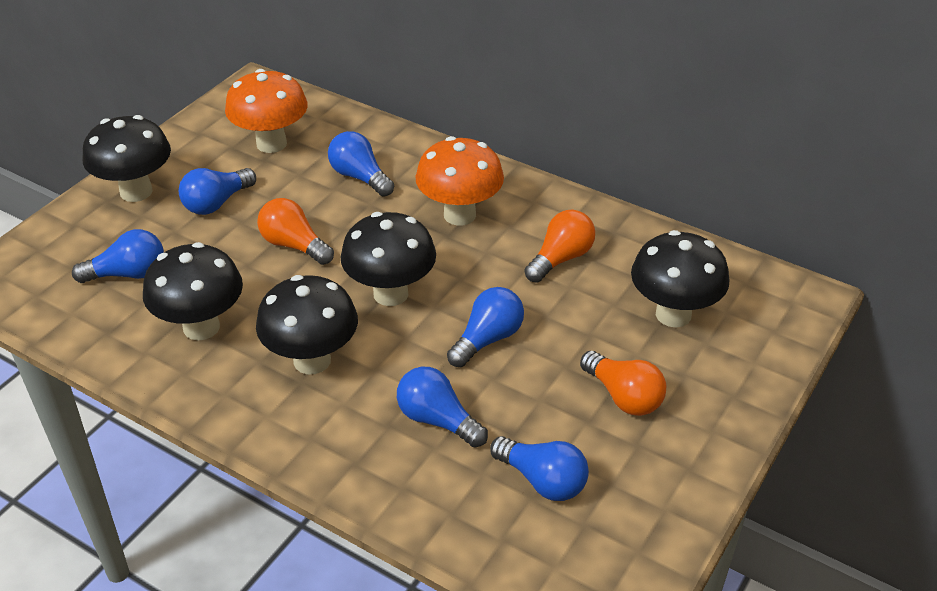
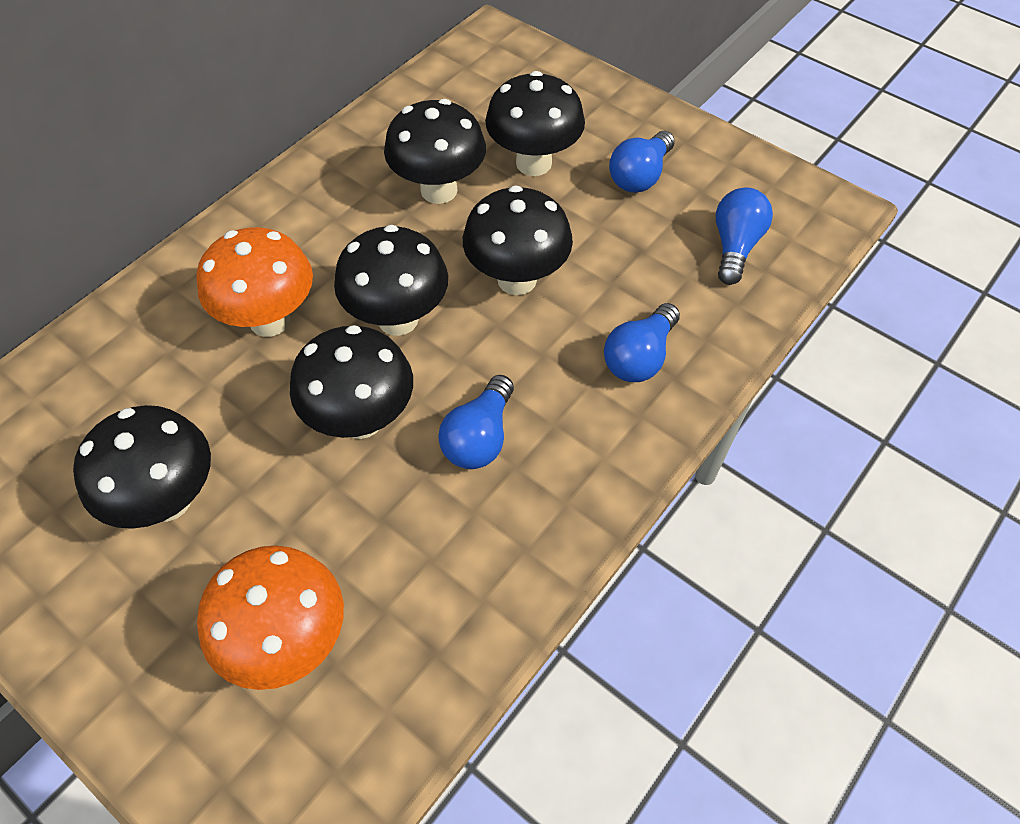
black mushroom: 5 -> 6
blue light bulb: 6 -> 4
orange light bulb: 3 -> 0

